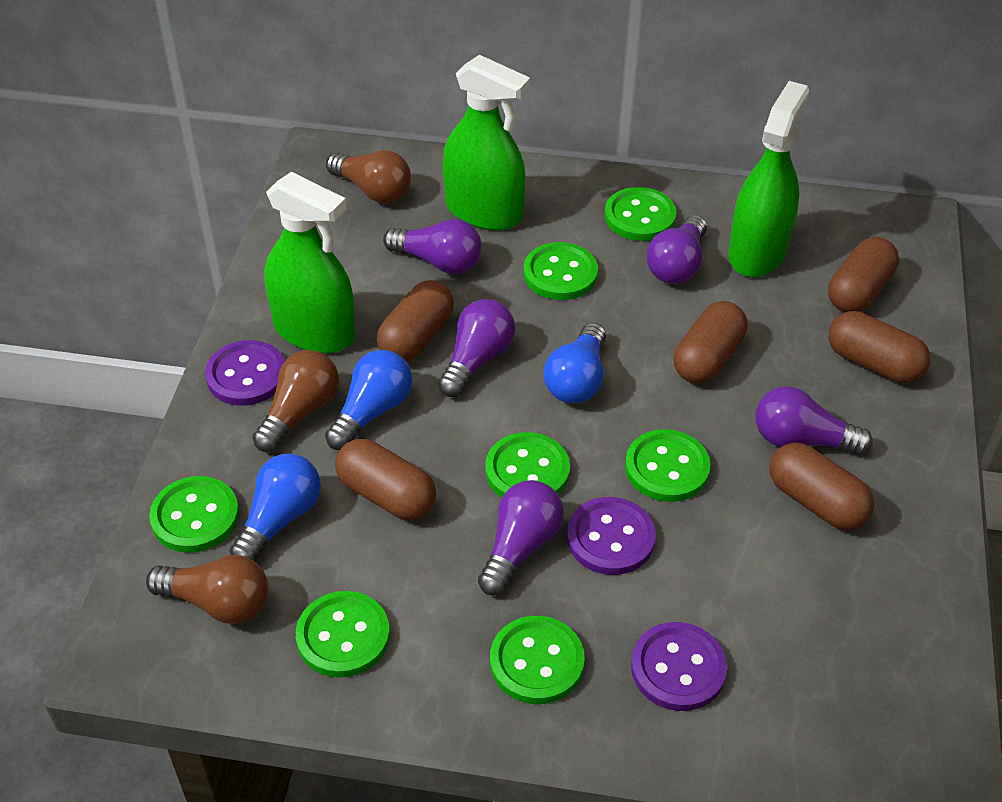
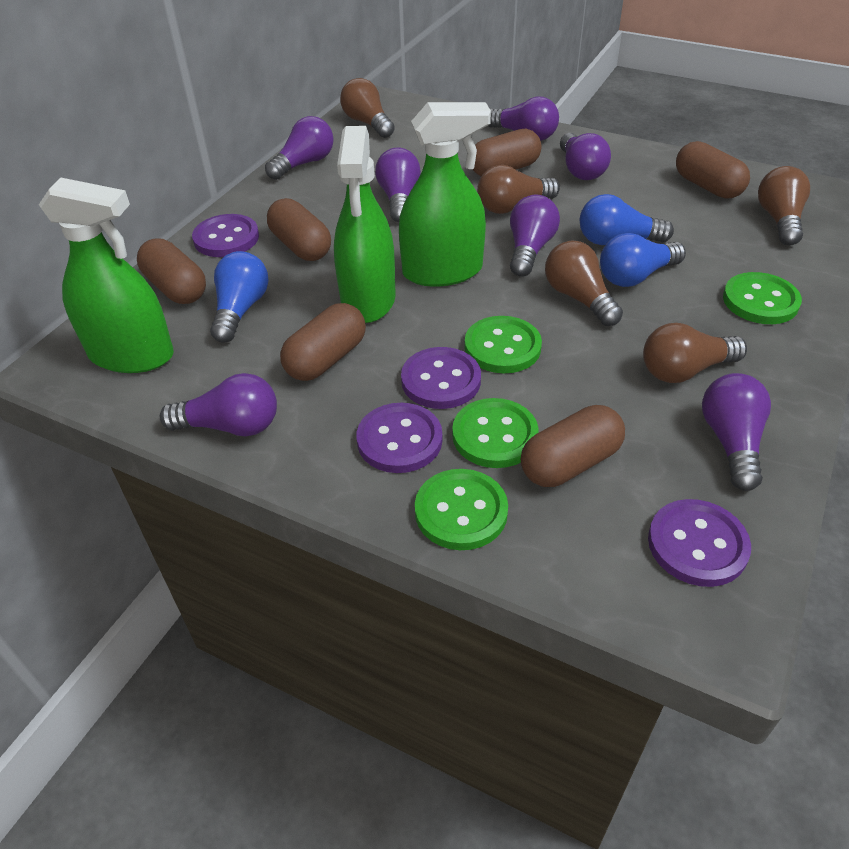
brown light bulb: 3 -> 5
green button: 7 -> 4
purple button: 3 -> 4
purple light bulb: 5 -> 7

